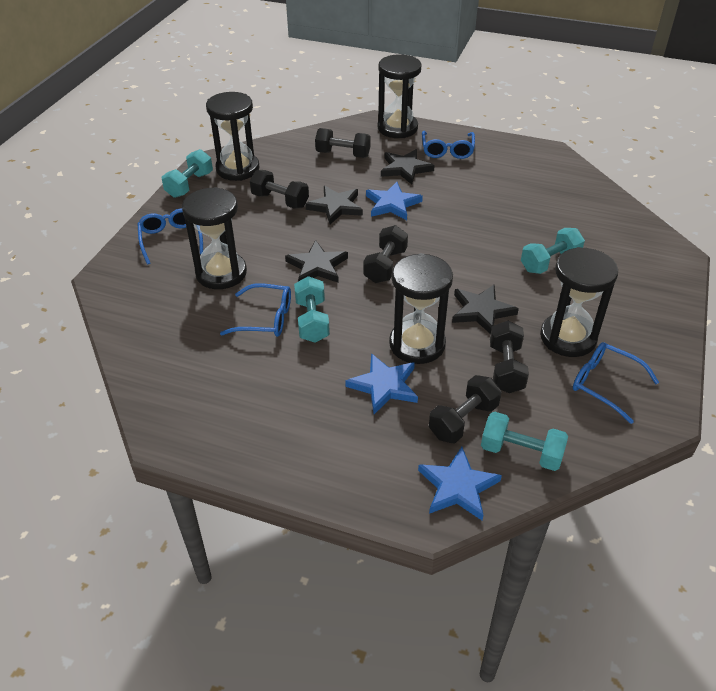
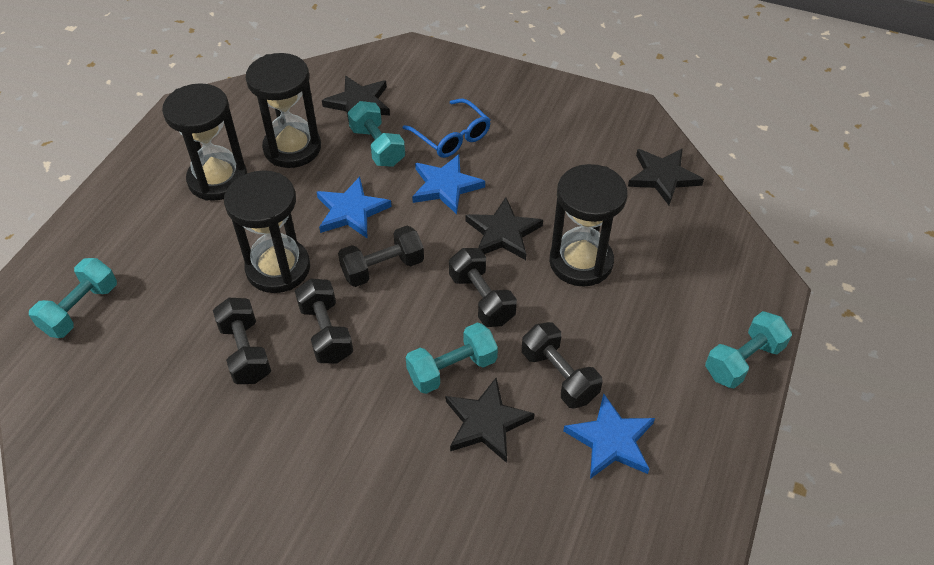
black hourglass: 5 -> 4
blue glasses: 4 -> 1

